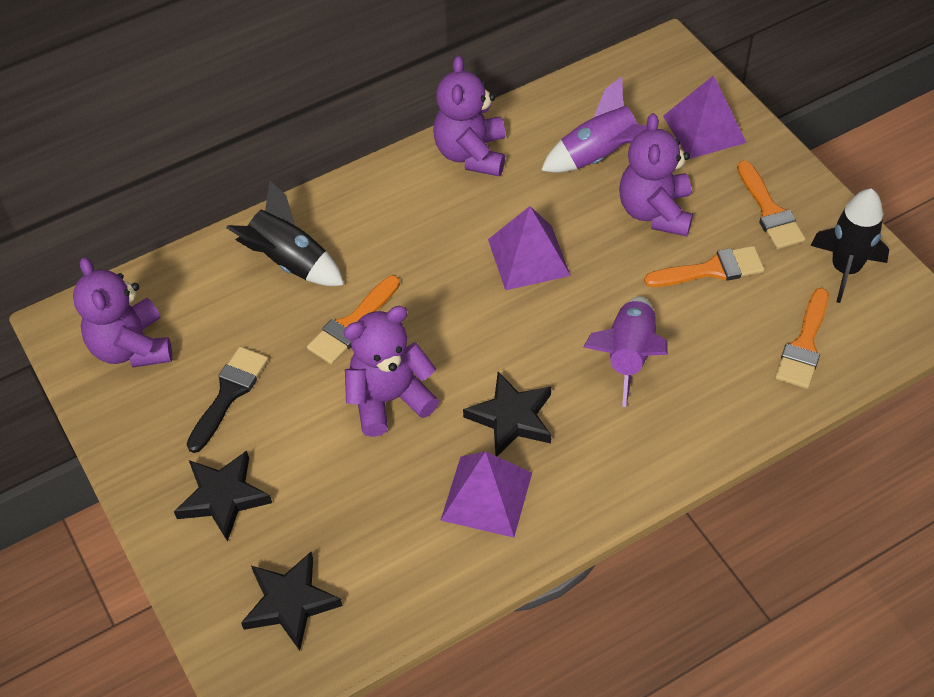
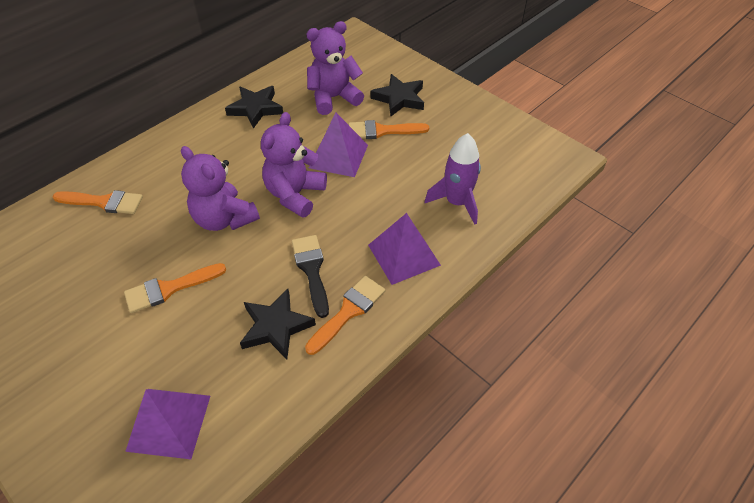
black rocket: 2 -> 0
purple rocket: 2 -> 1
purple teddy bear: 4 -> 3

